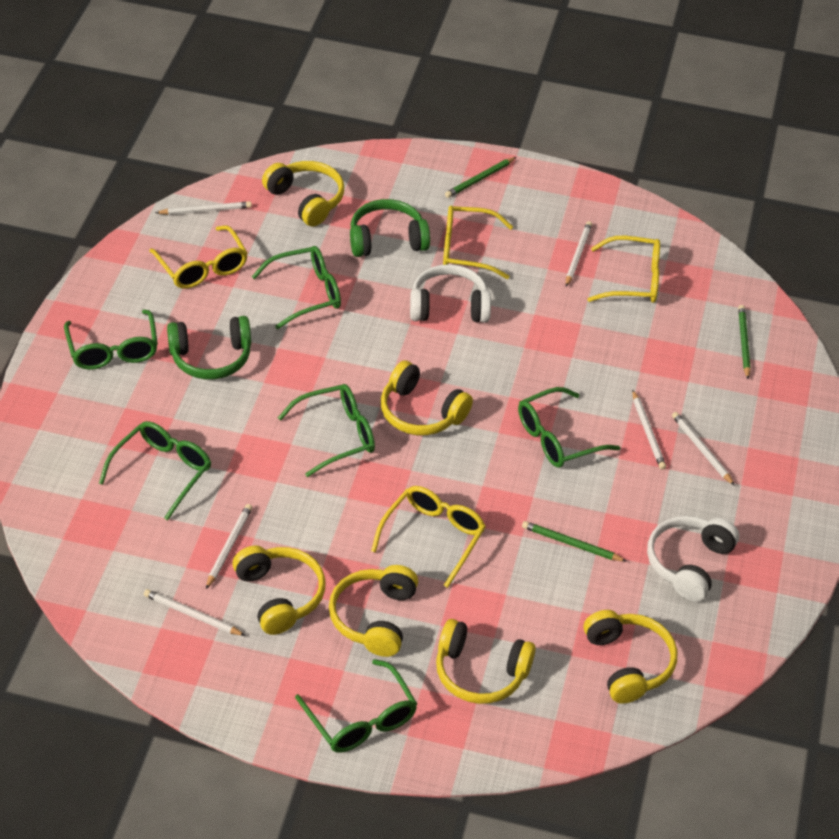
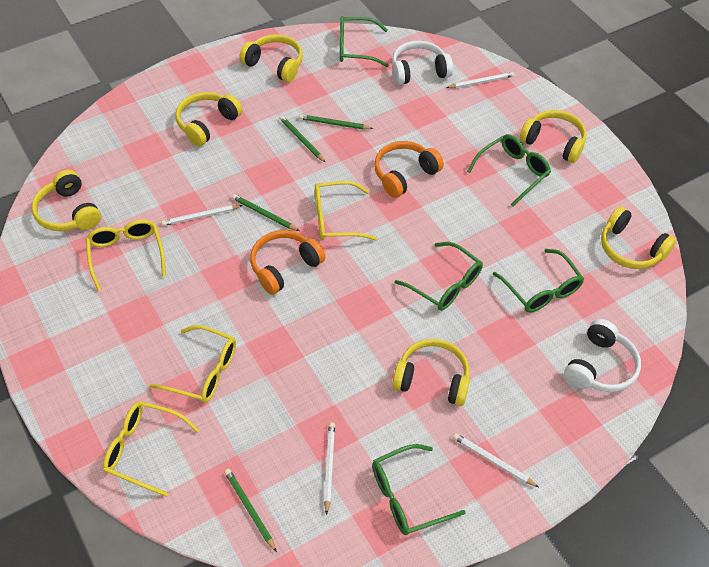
green glasses: 6 -> 5
green headphones: 2 -> 0
green pencil: 3 -> 4
orange headphones: 0 -> 2
white pencil: 6 -> 4

